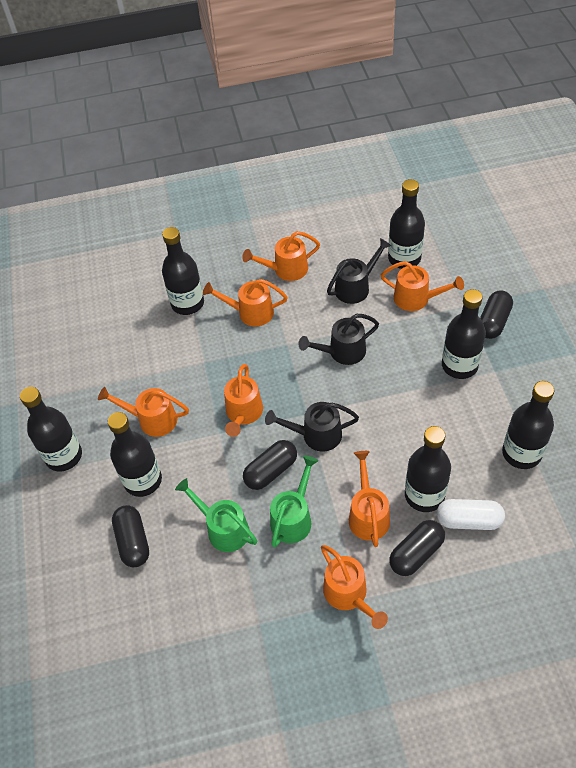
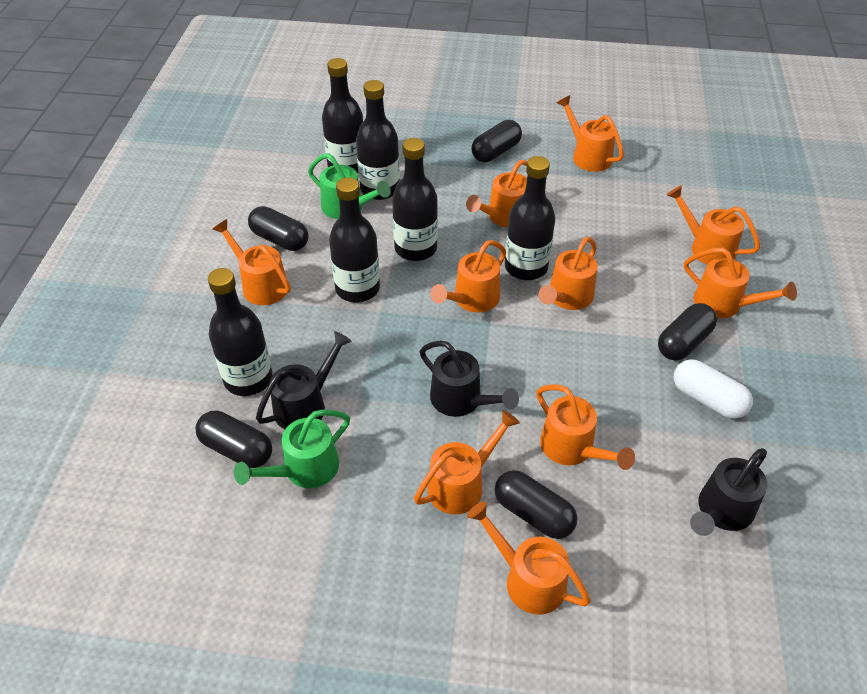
black bottle: 7 -> 6
black capsule: 4 -> 5
orange watering can: 7 -> 10

